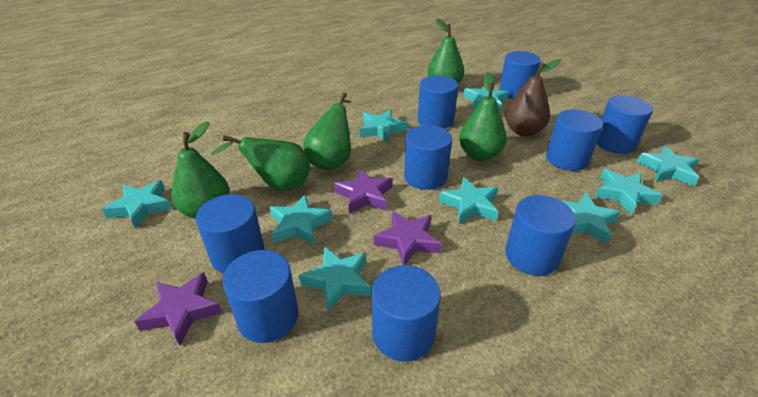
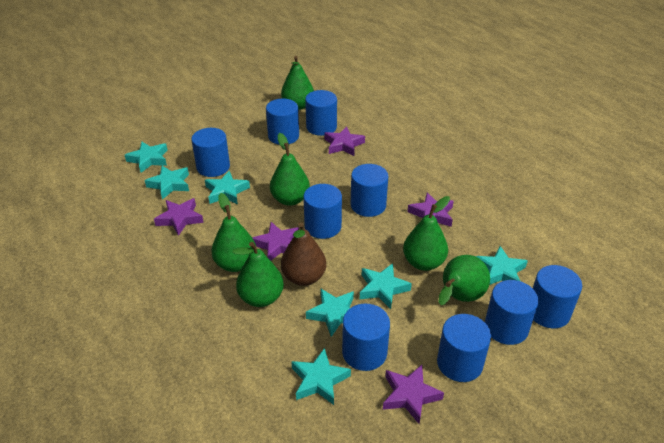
green pear: 5 -> 6
purple star: 3 -> 5
turquoise star: 9 -> 7

